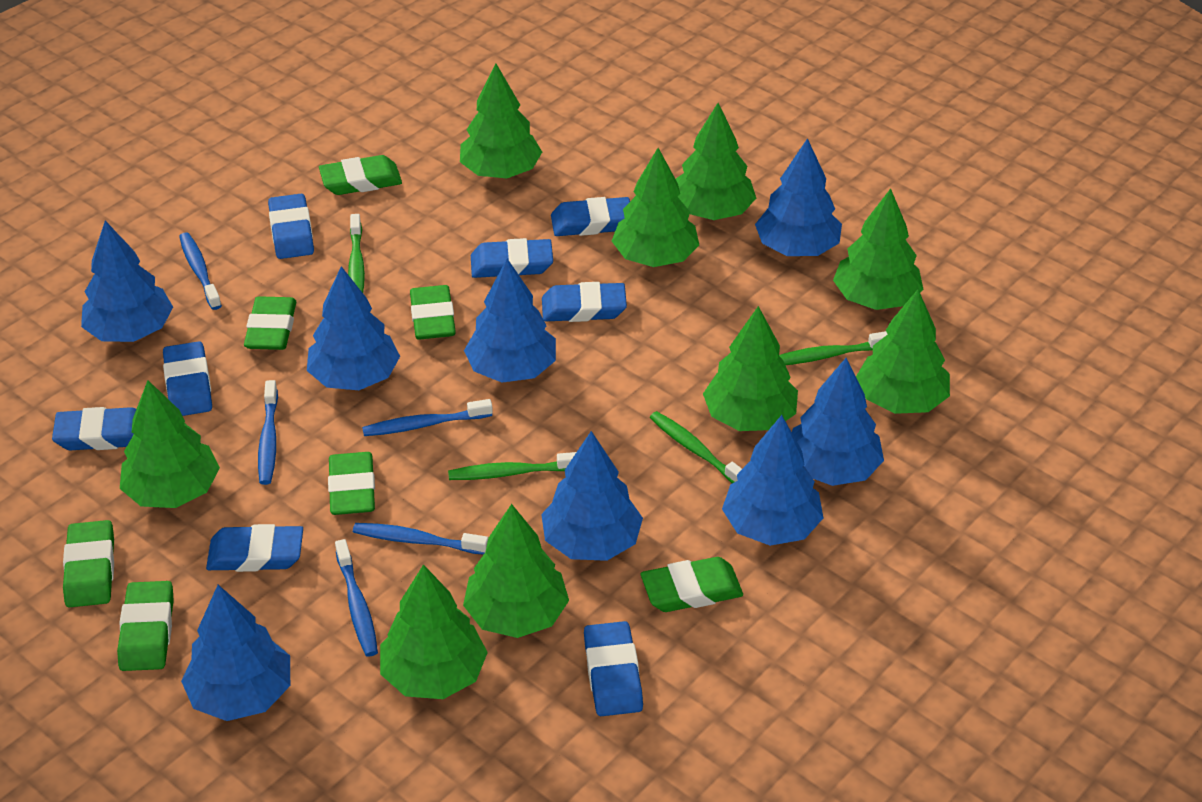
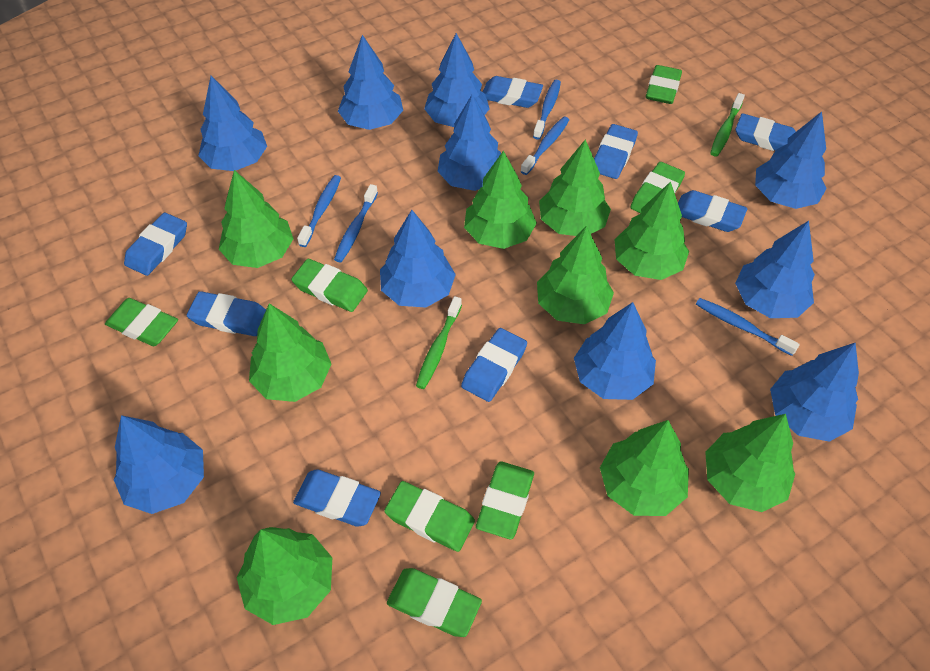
blue tree: 8 -> 10
green toothbrush: 4 -> 2

